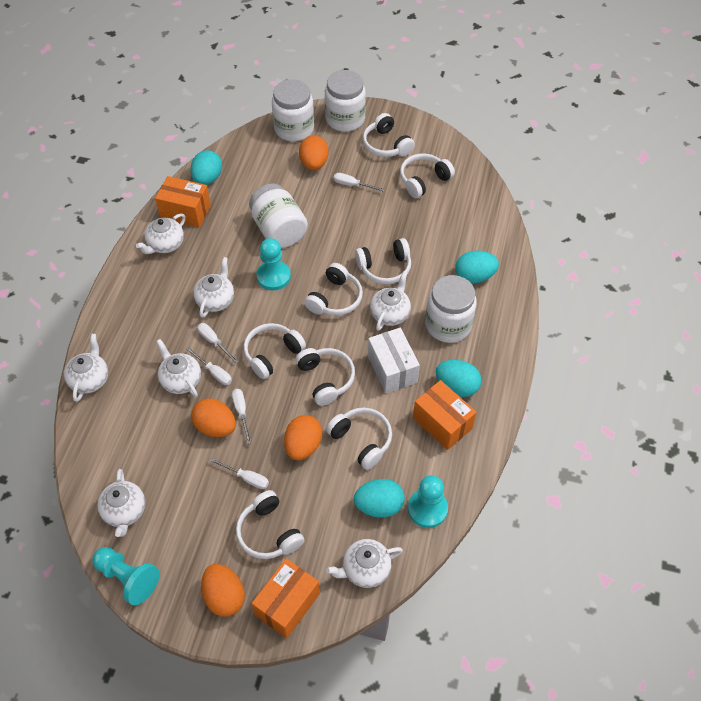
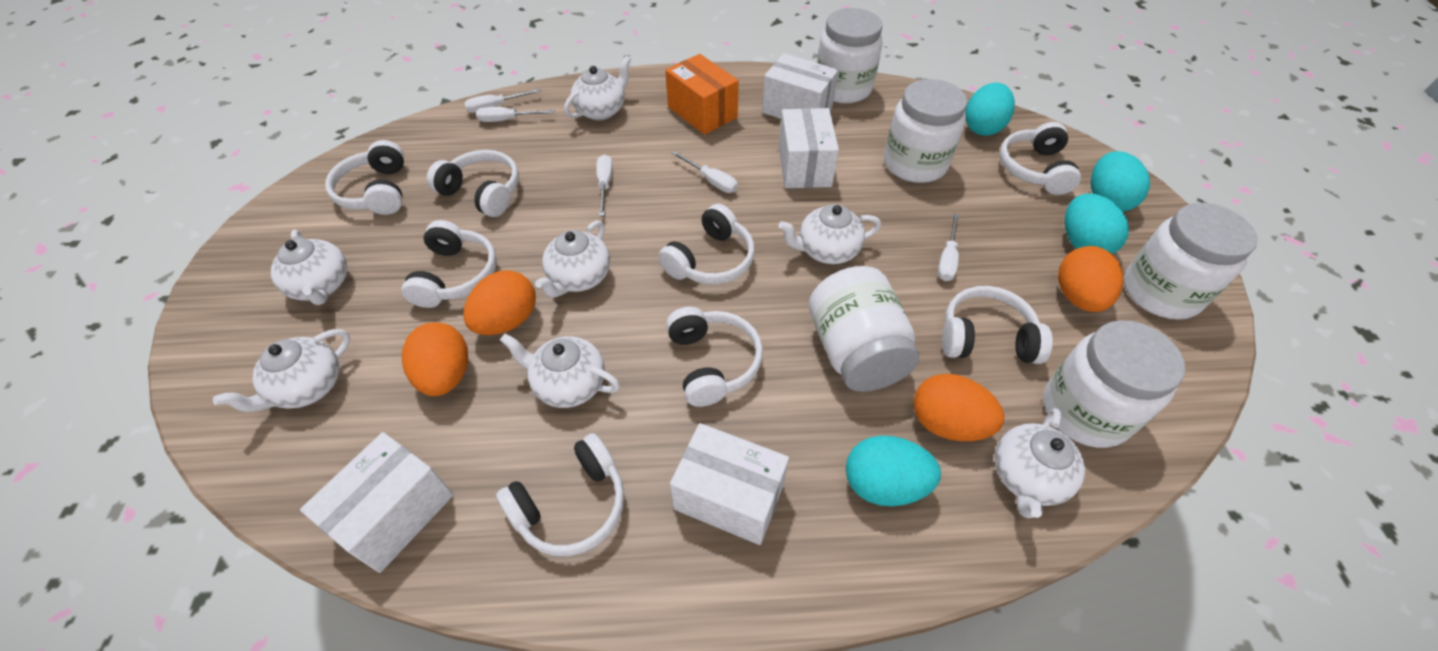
orange box: 3 -> 1
turquoise pawn: 3 -> 0
white box: 1 -> 4
white jar: 4 -> 5

